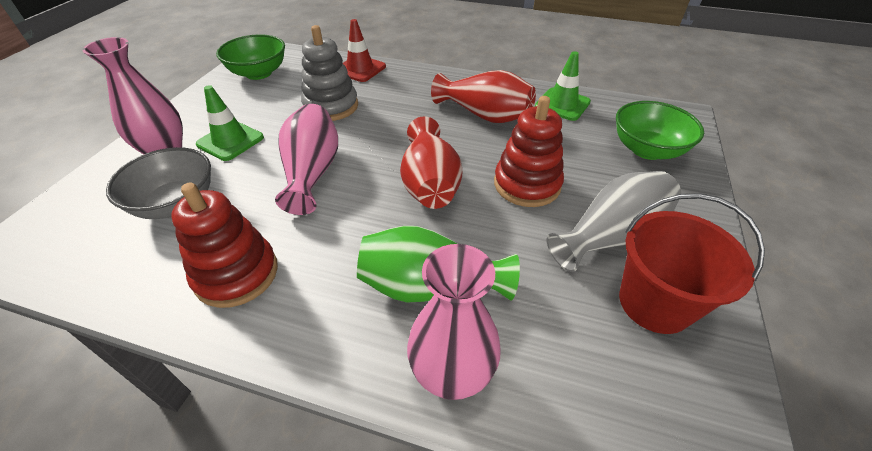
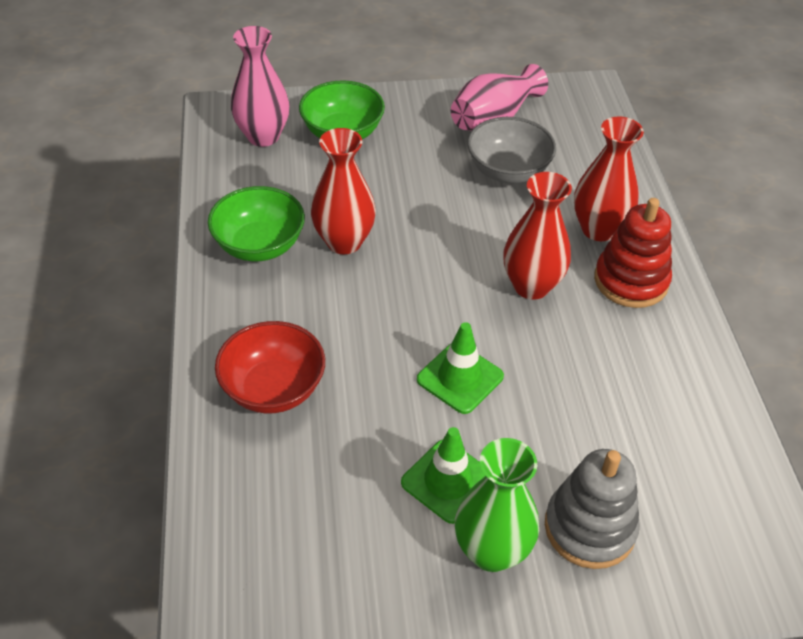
grey vase: 1 -> 0
pink vase: 3 -> 2
red bowl: 0 -> 1
red bucket: 1 -> 0
red stacking toy: 2 -> 1
red traffic cone: 1 -> 0
red vase: 2 -> 3

